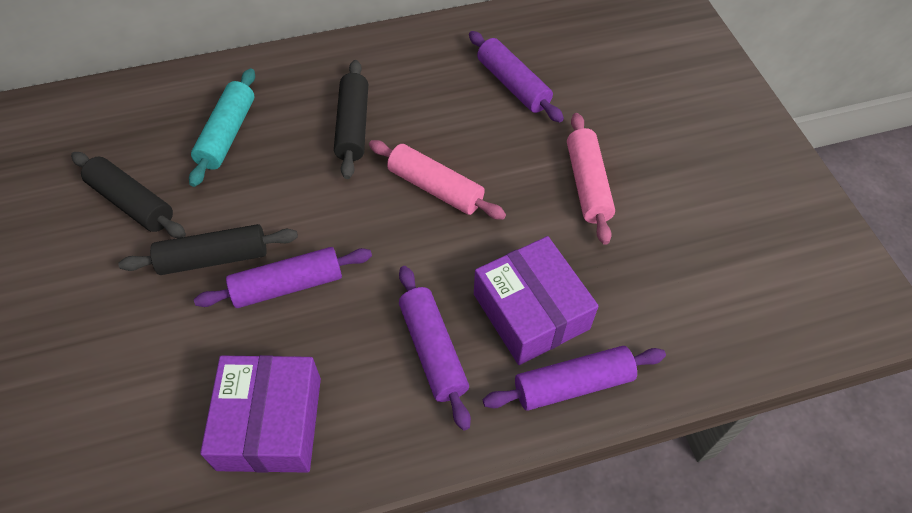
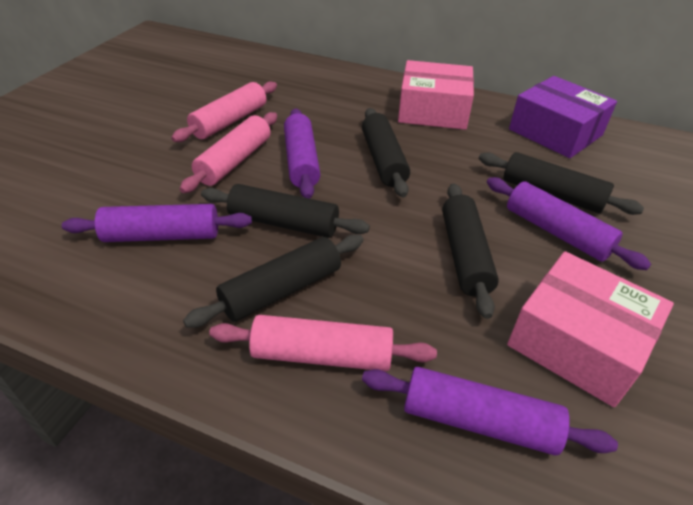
black rolling pin: 3 -> 5
pink box: 0 -> 2
pink rolling pin: 2 -> 3
purple box: 2 -> 1
turquoise rolling pin: 1 -> 0

